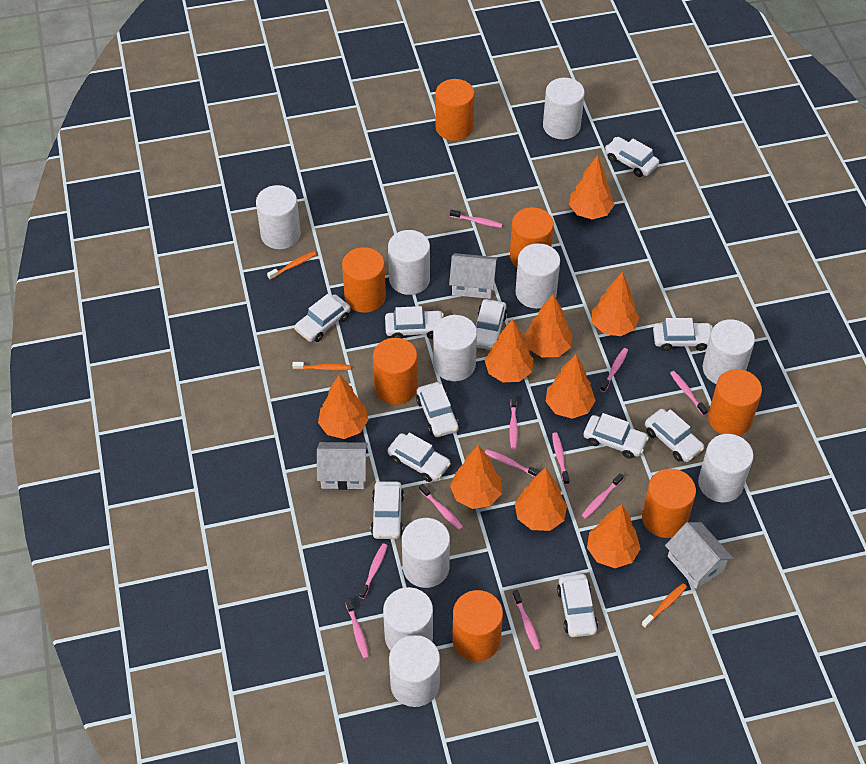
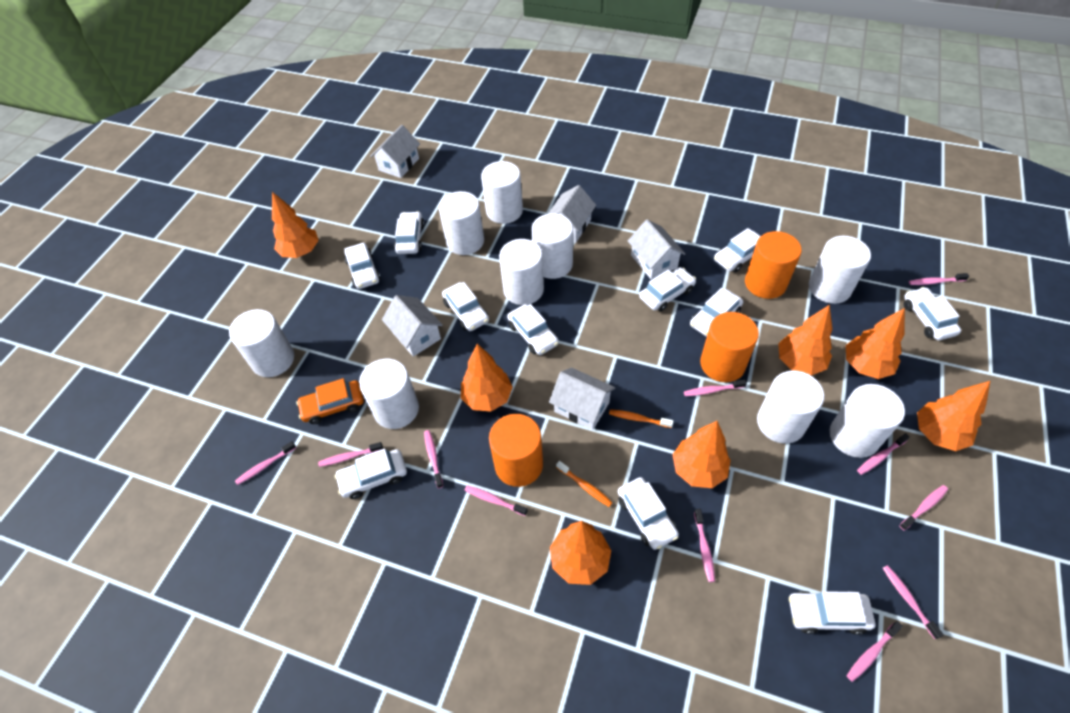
orange car: 0 -> 1
orange cylinder: 7 -> 3
orange toothbrush: 3 -> 2
orange tree: 9 -> 7
white cylinder: 10 -> 9
white house: 3 -> 5

